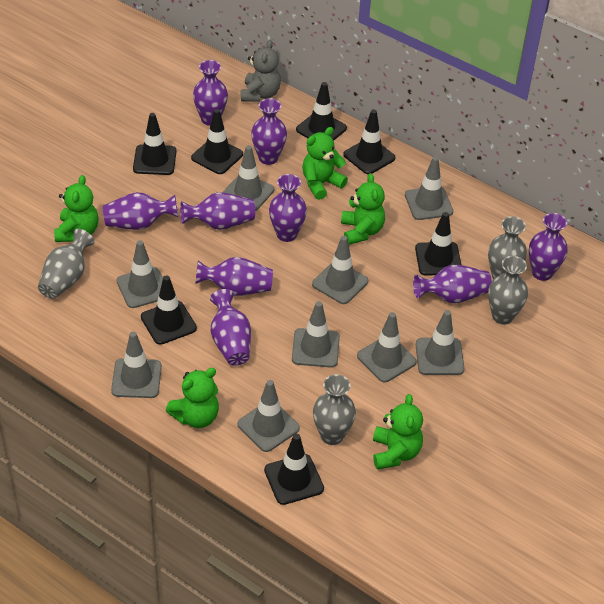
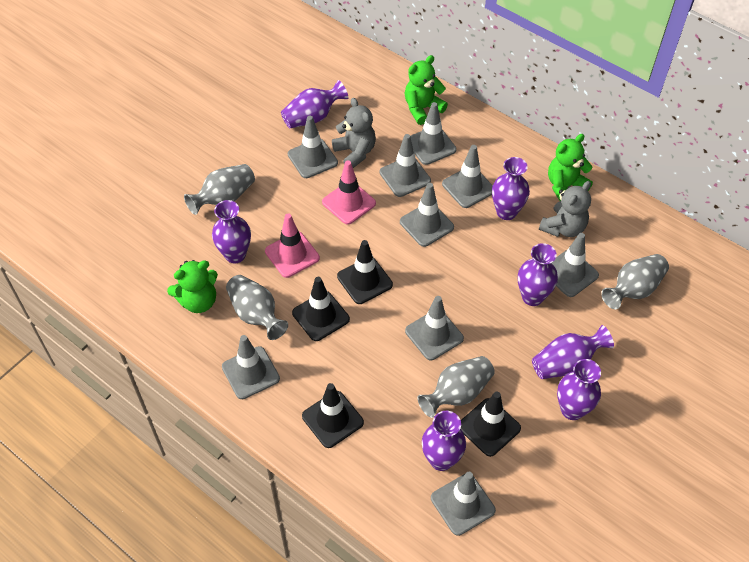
black traffic cone: 7 -> 4
green teddy bear: 5 -> 3
grey teddy bear: 1 -> 2
pink traffic cone: 0 -> 2
purple vase: 9 -> 7

